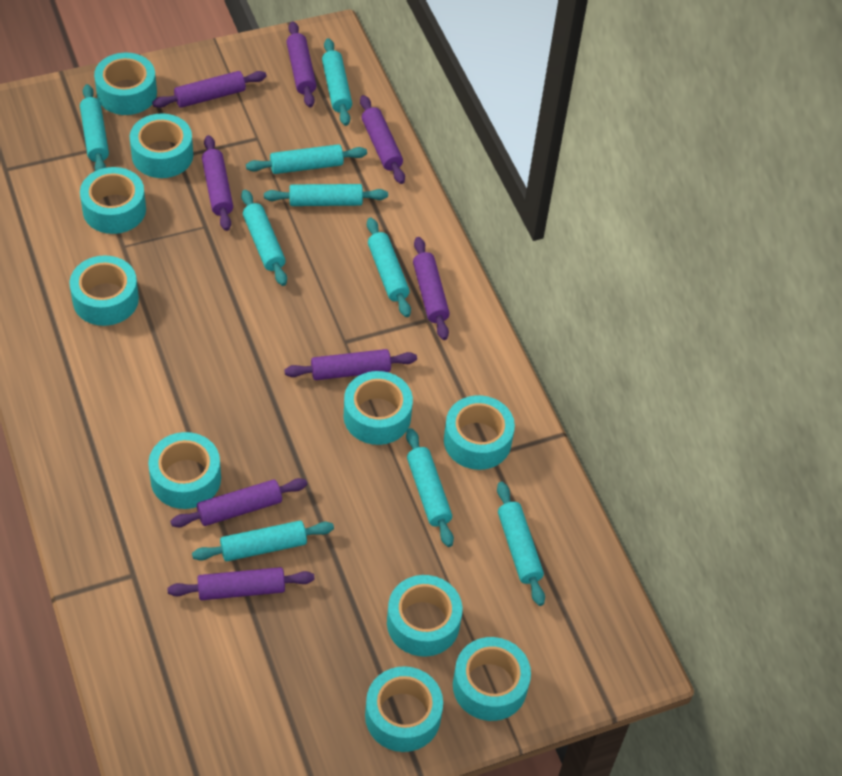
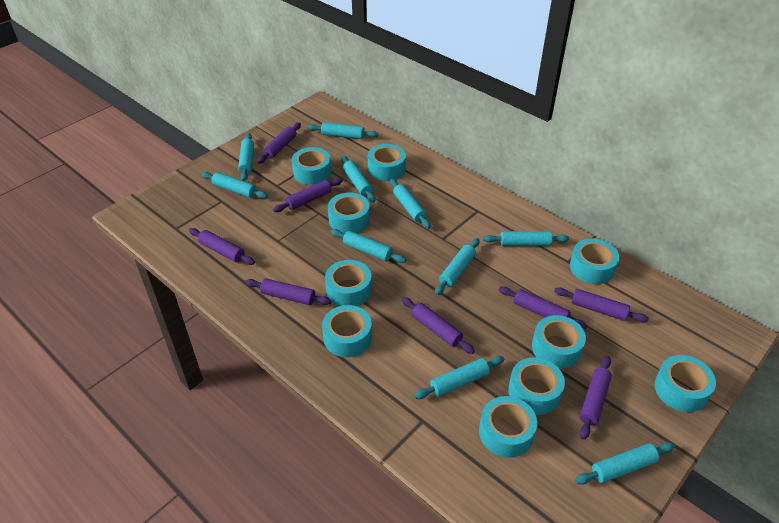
turquoise rolling pin: 9 -> 10

